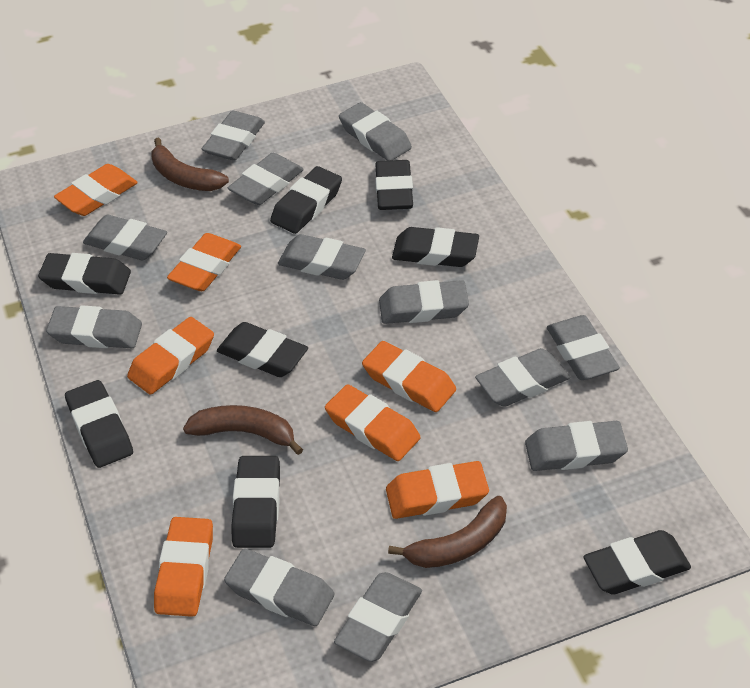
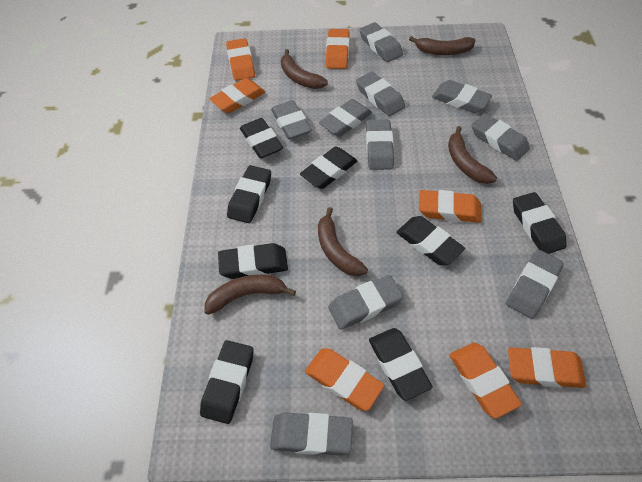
brown banana: 3 -> 5
grey eraser: 12 -> 10

